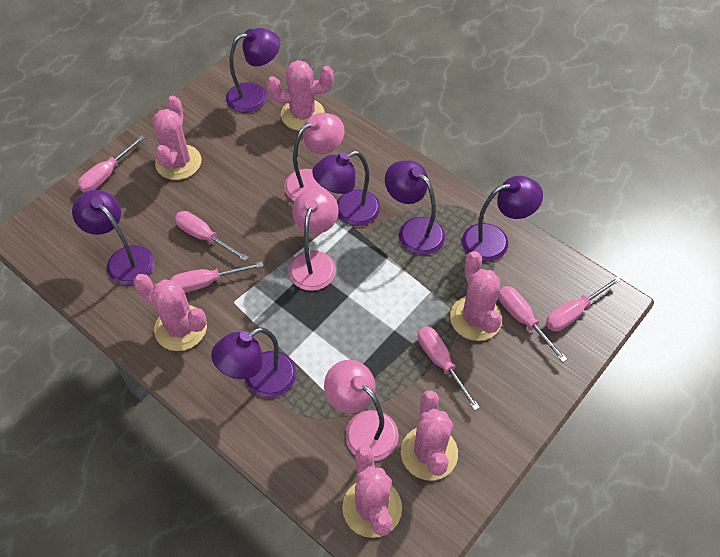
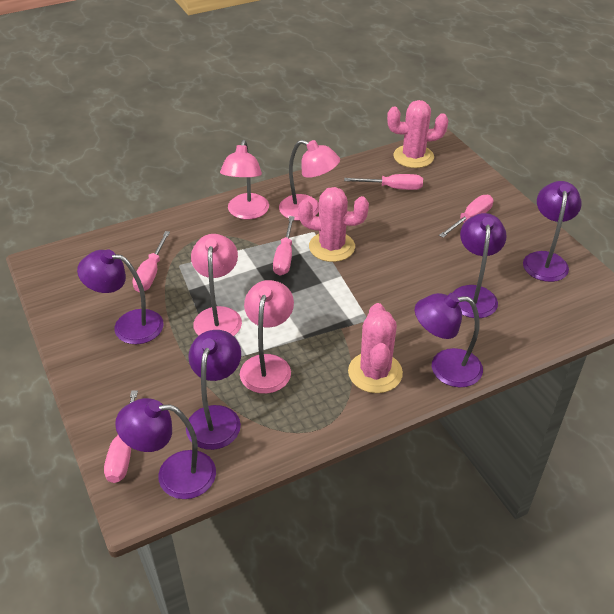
pink cactus: 6 -> 3
pink lamp: 3 -> 4
pink screwdriver: 6 -> 5

